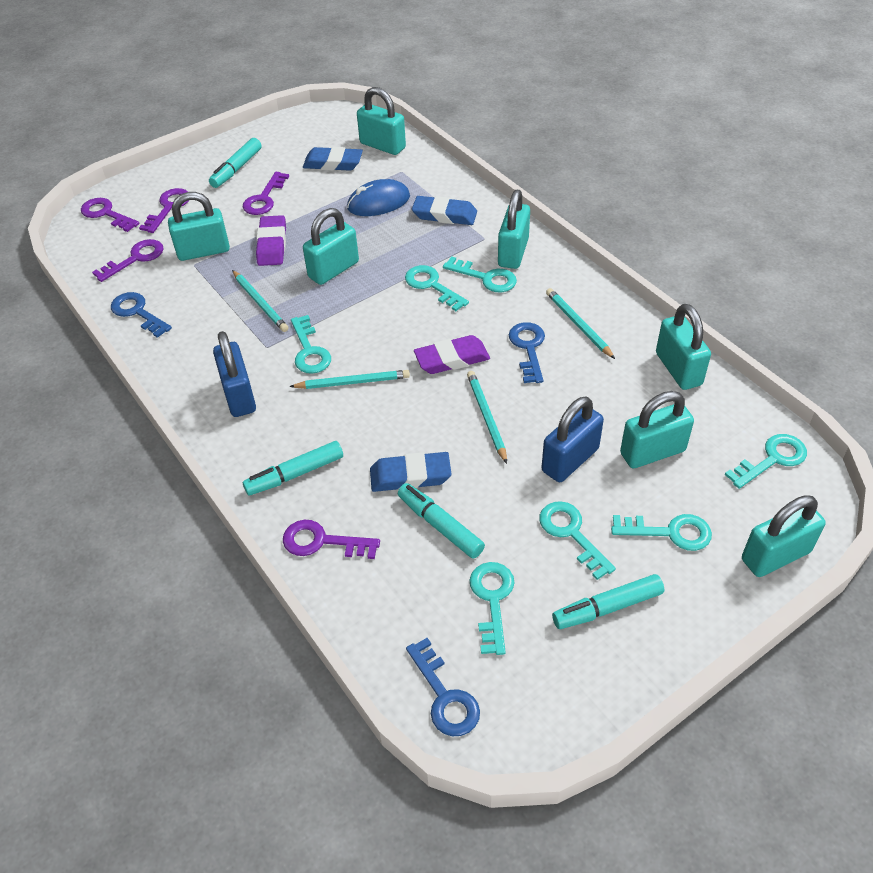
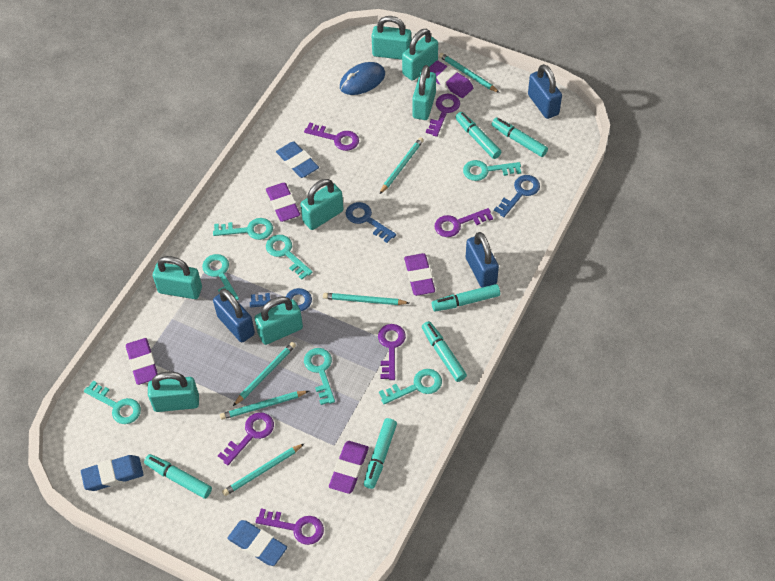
blue padlock: 2 -> 3
purple eraser: 2 -> 5
purple key: 5 -> 6
turquoise marker: 4 -> 6
turquoise pencil: 4 -> 6

